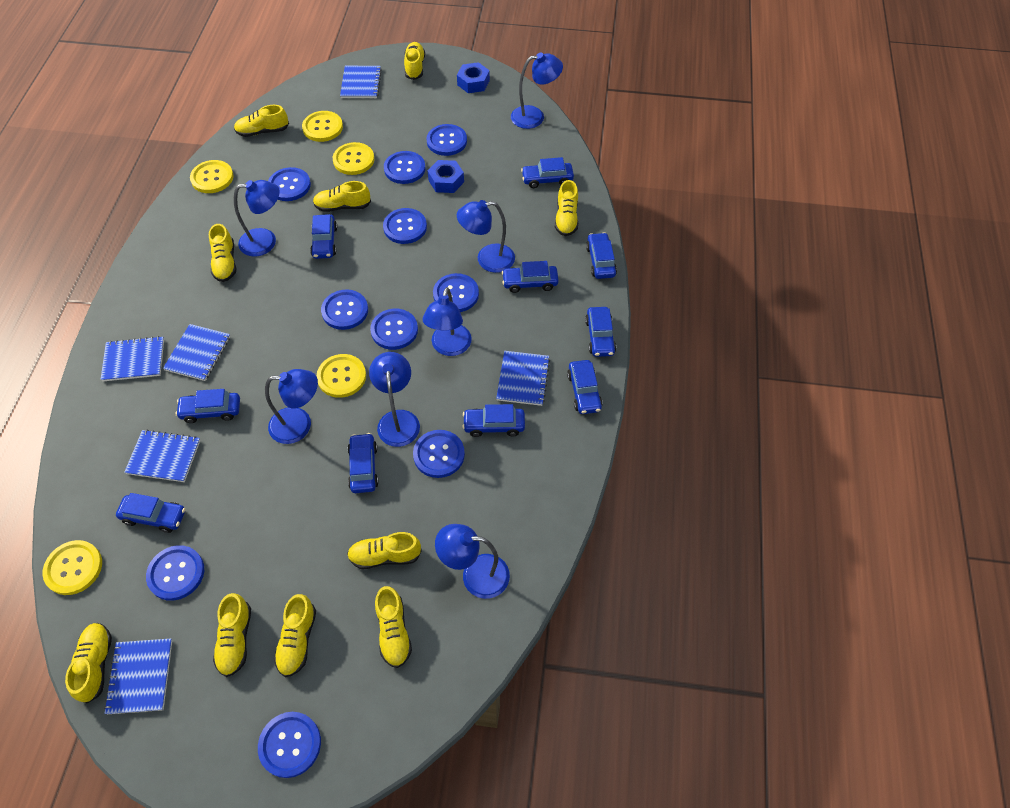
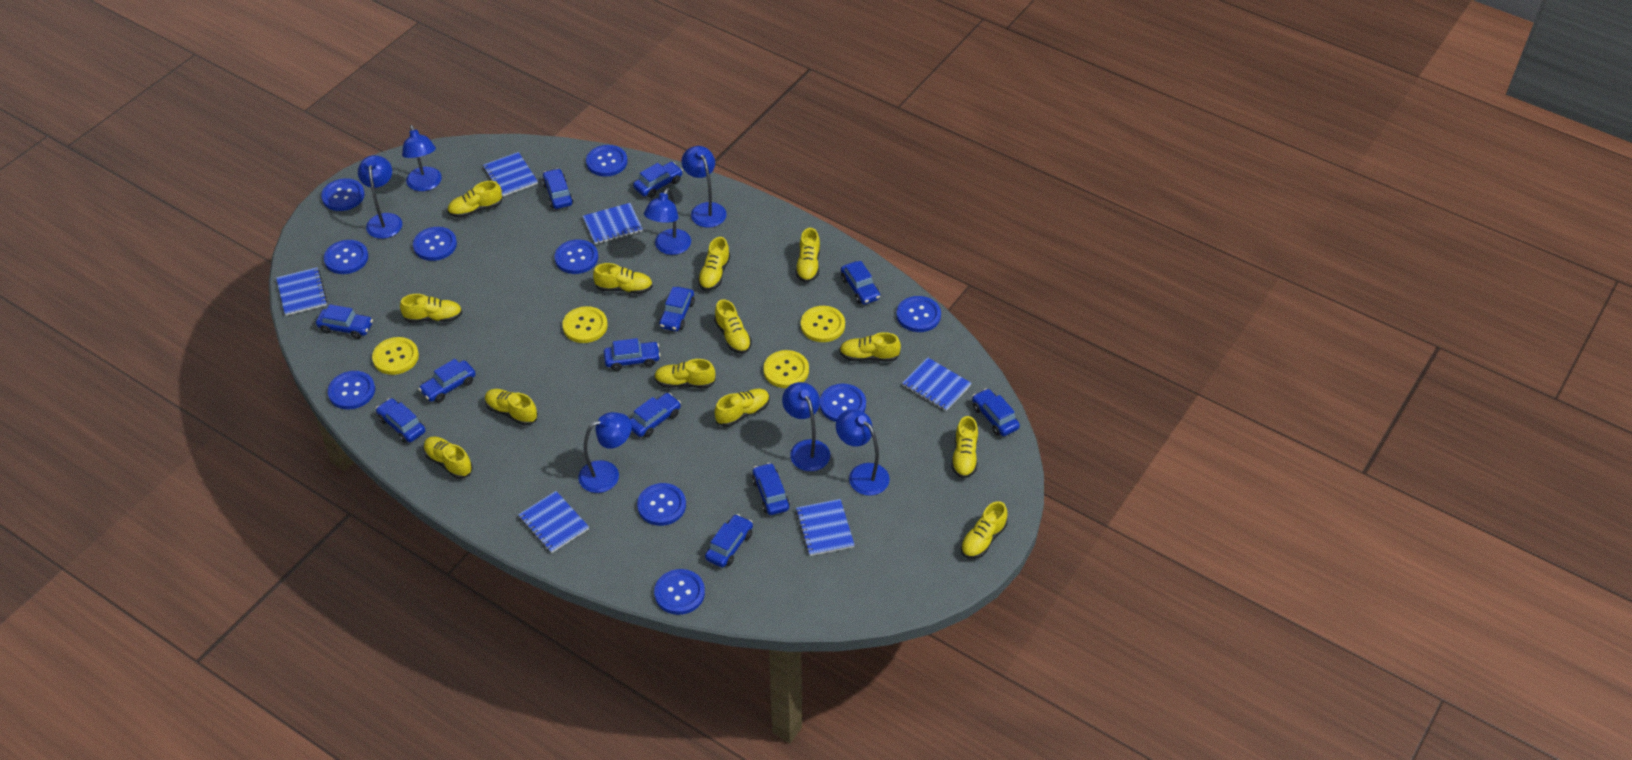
blue car: 10 -> 12
blue nut: 2 -> 0
yellow button: 5 -> 4
yellow shoe: 10 -> 13

